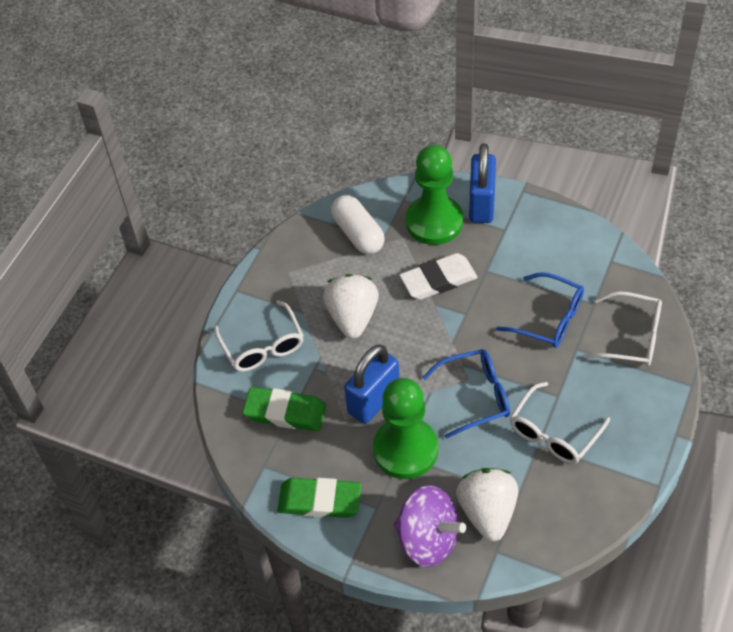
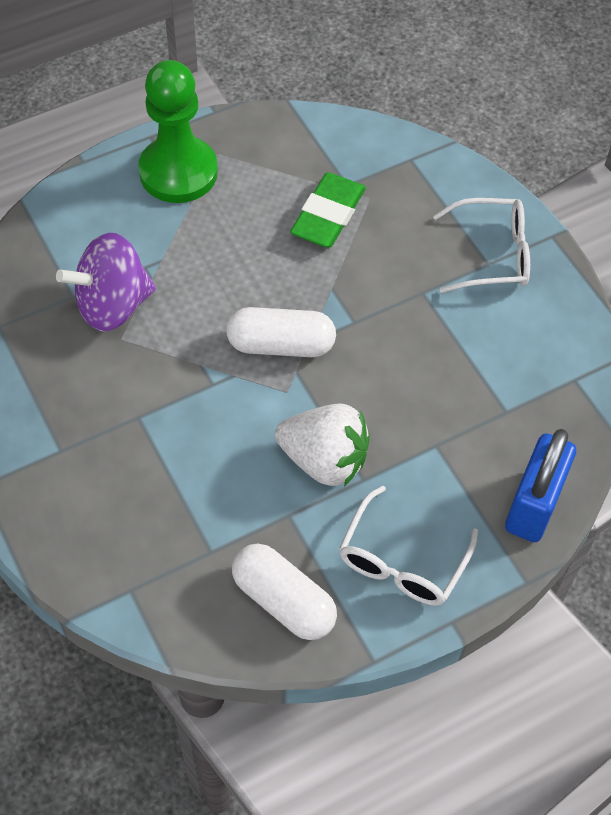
blue glasses: 2 -> 0
blue padlock: 2 -> 1
green eraser: 2 -> 1
green pawn: 2 -> 1
white capsule: 1 -> 2
white eraser: 1 -> 0
white glasses: 3 -> 2
white strawberry: 2 -> 1

